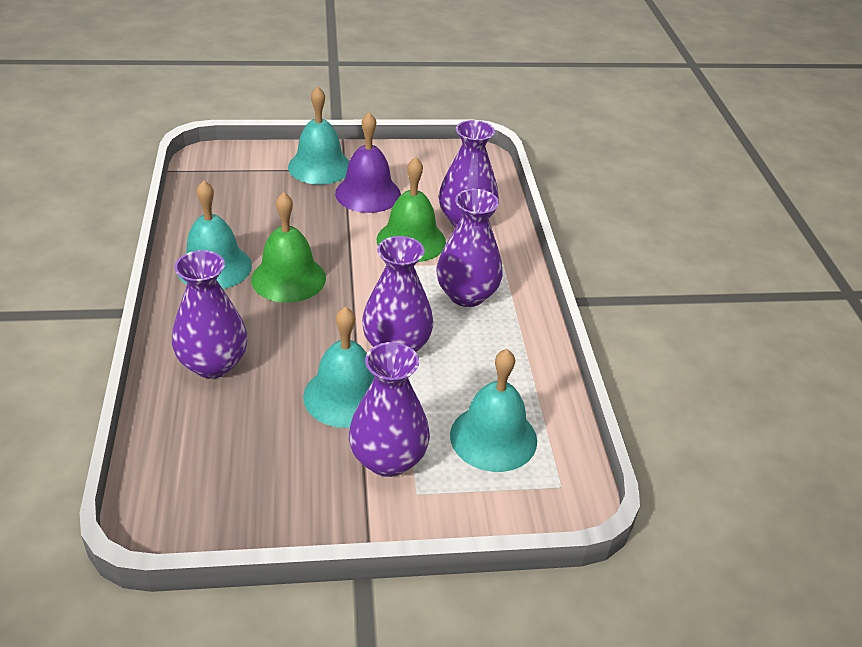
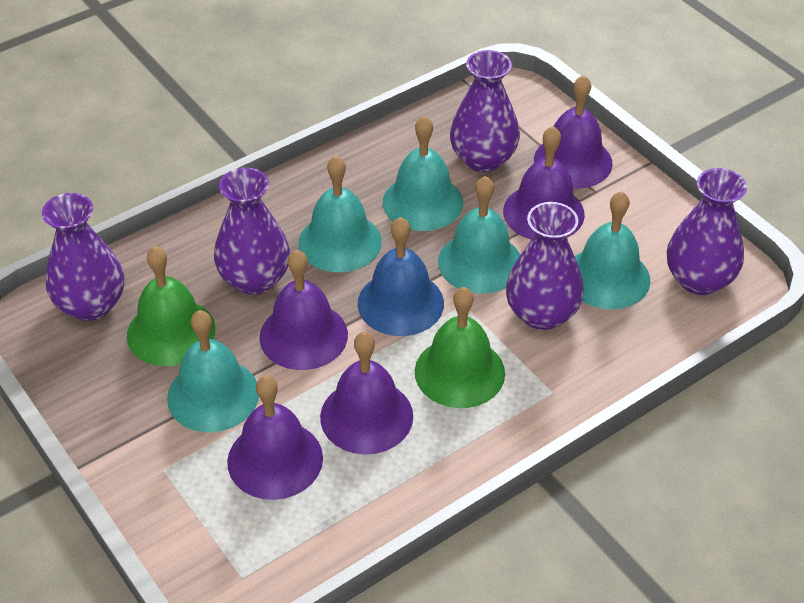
blue bell: 0 -> 1
purple bell: 1 -> 5
turquoise bell: 4 -> 5

